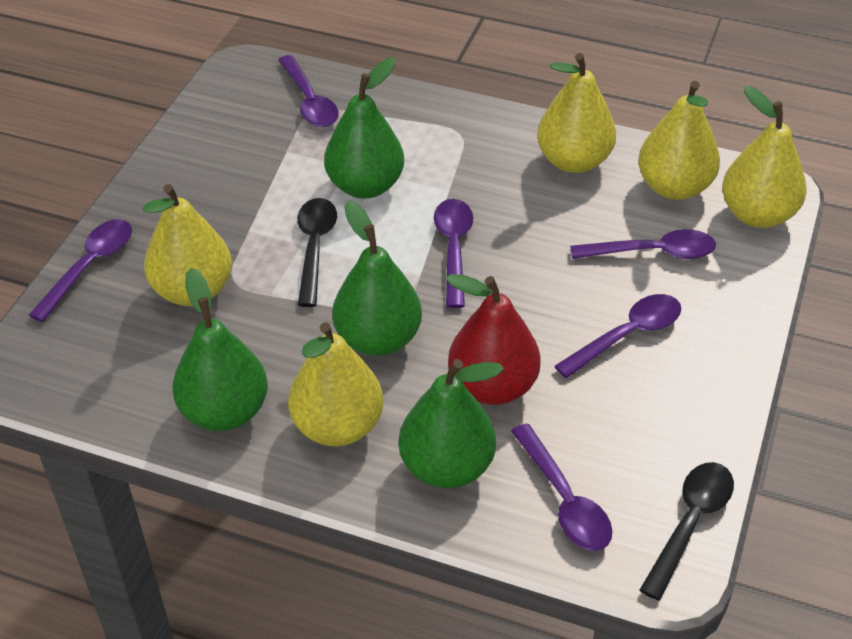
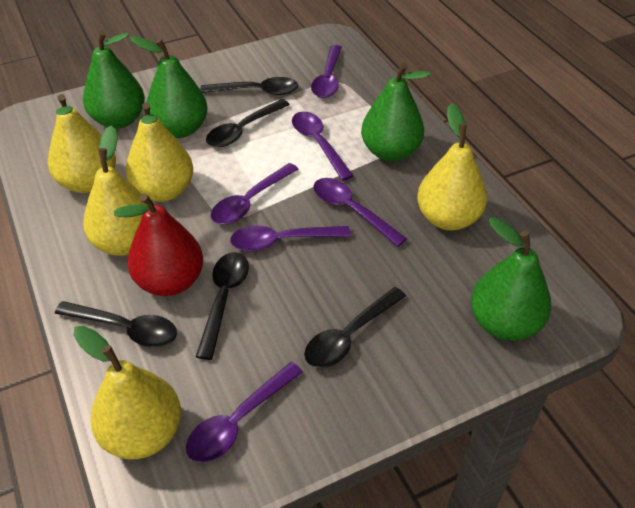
black spoon: 2 -> 5

